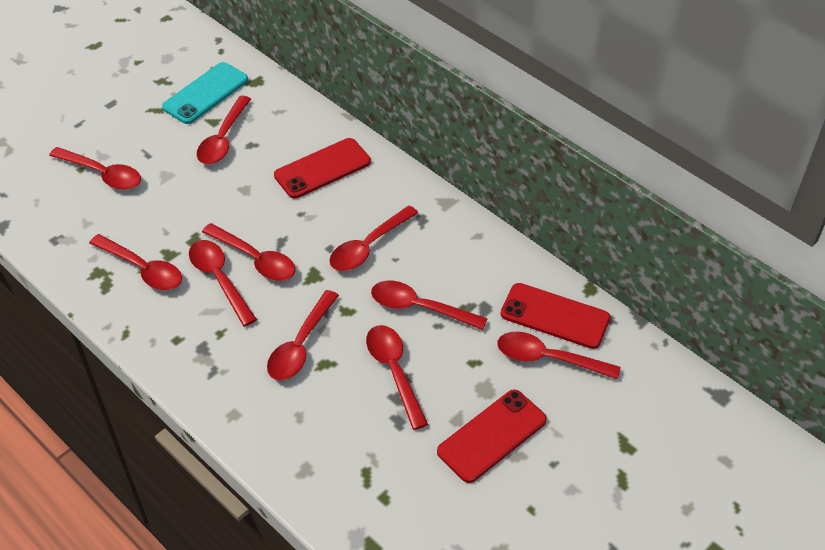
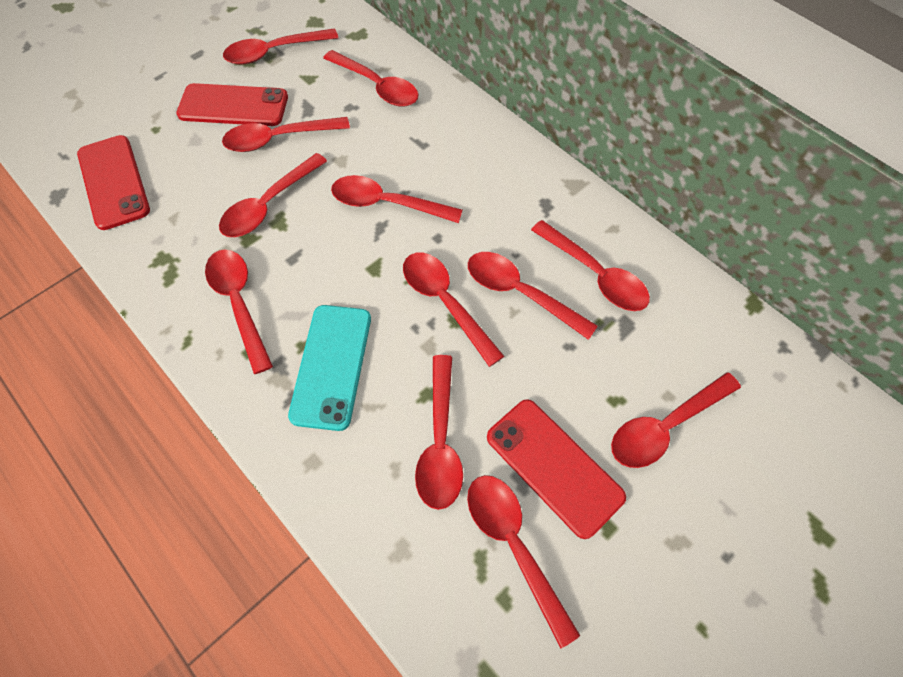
red spoon: 10 -> 12

